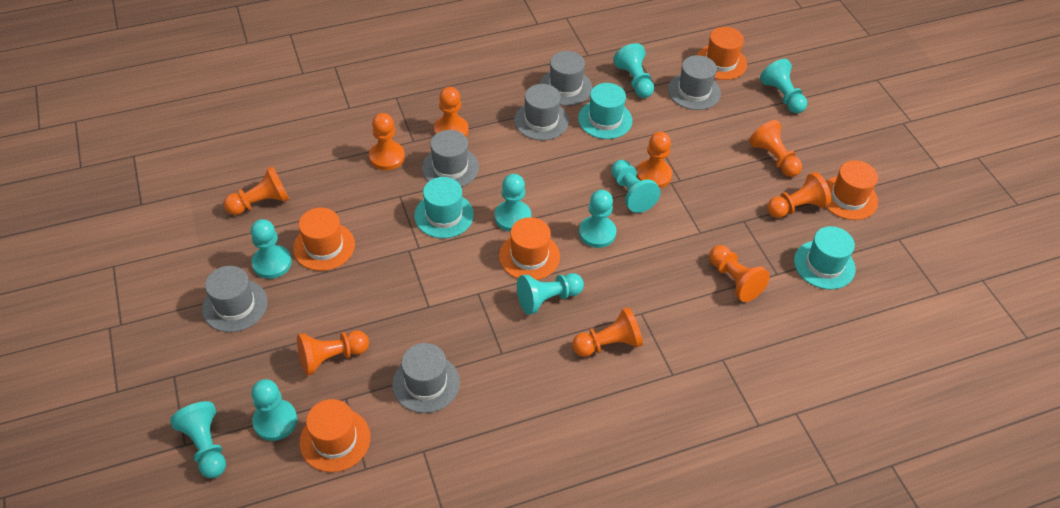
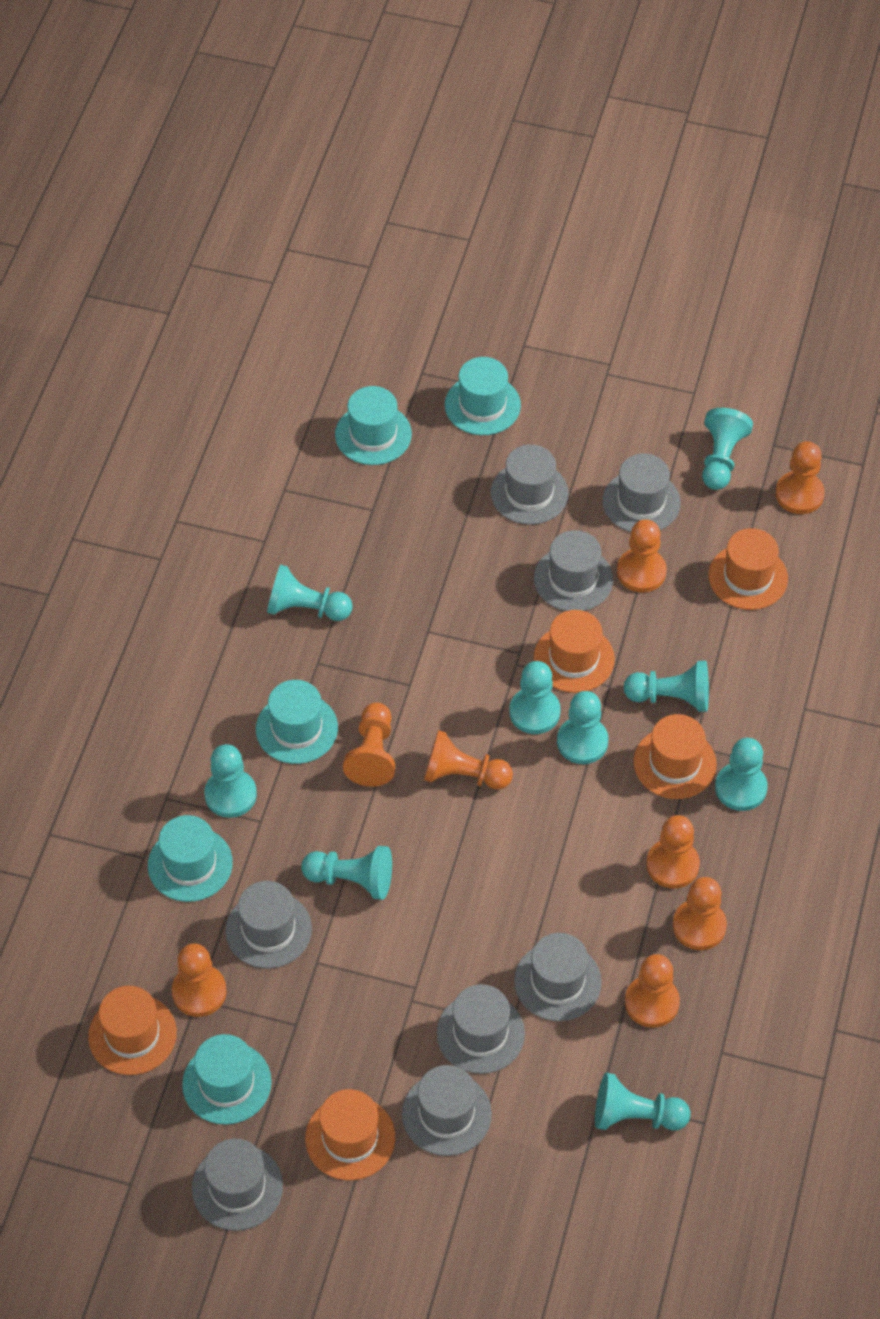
grey hat: 6 -> 8
orange pawn: 9 -> 8
turquoise hat: 3 -> 5

